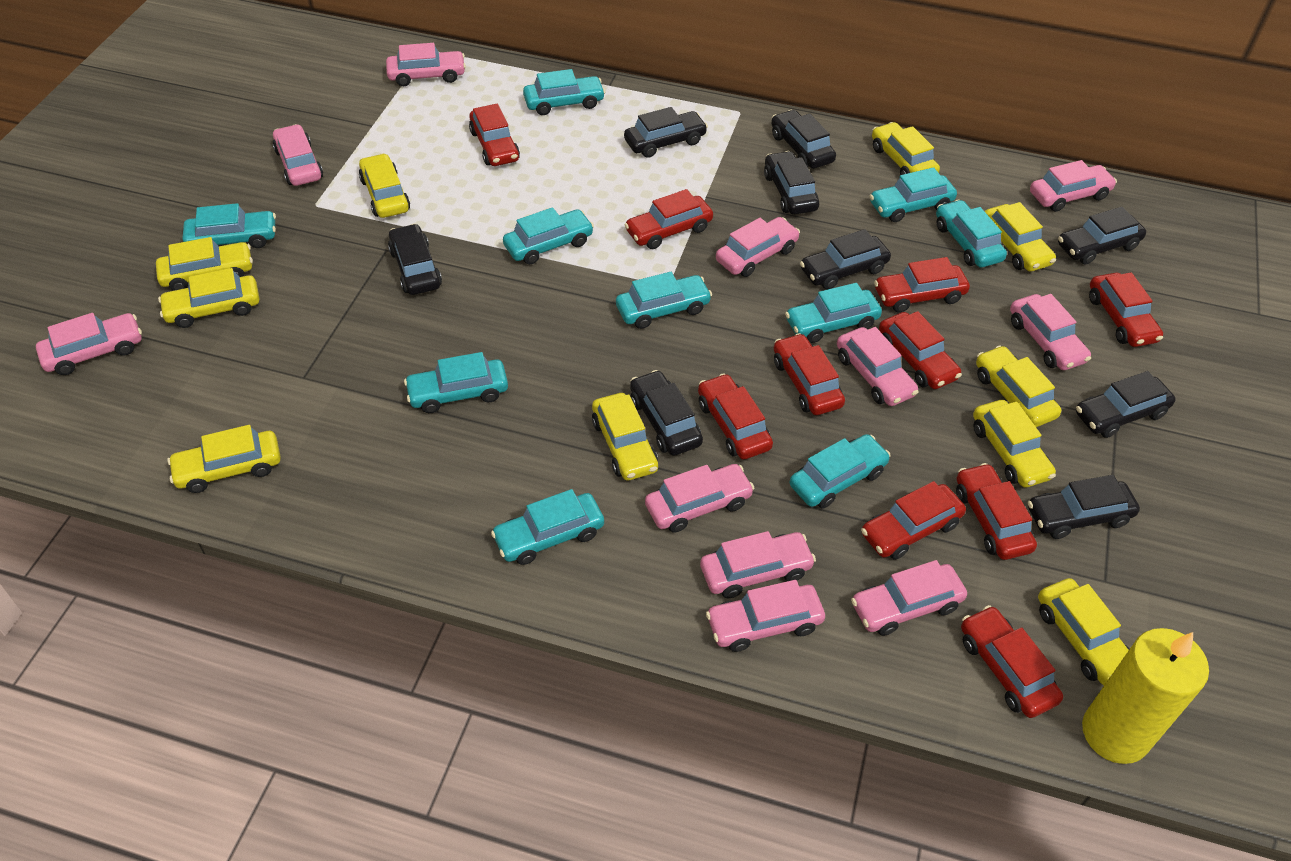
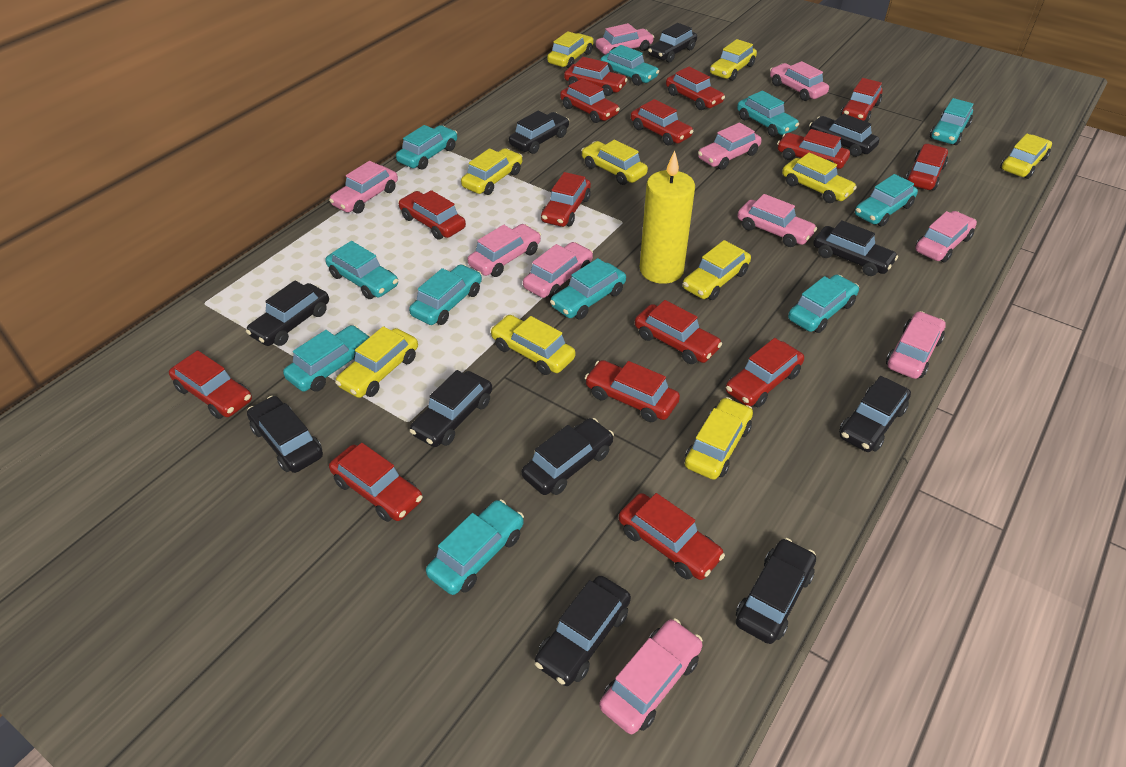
black car: 9 -> 11
pink car: 11 -> 10
red car: 10 -> 15
turquoise car: 10 -> 11

